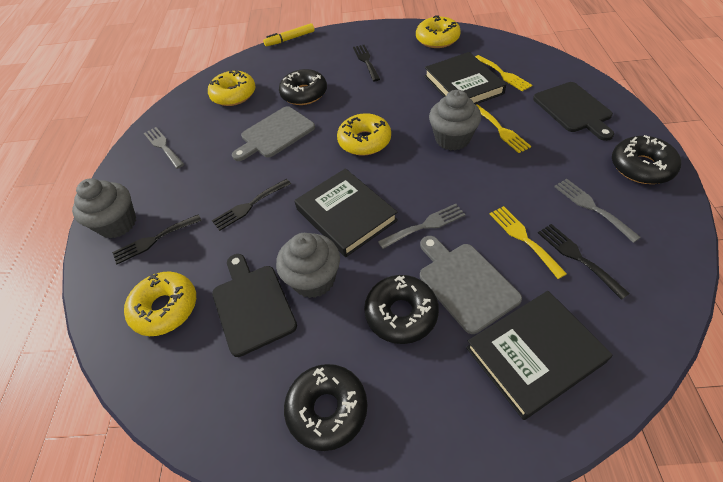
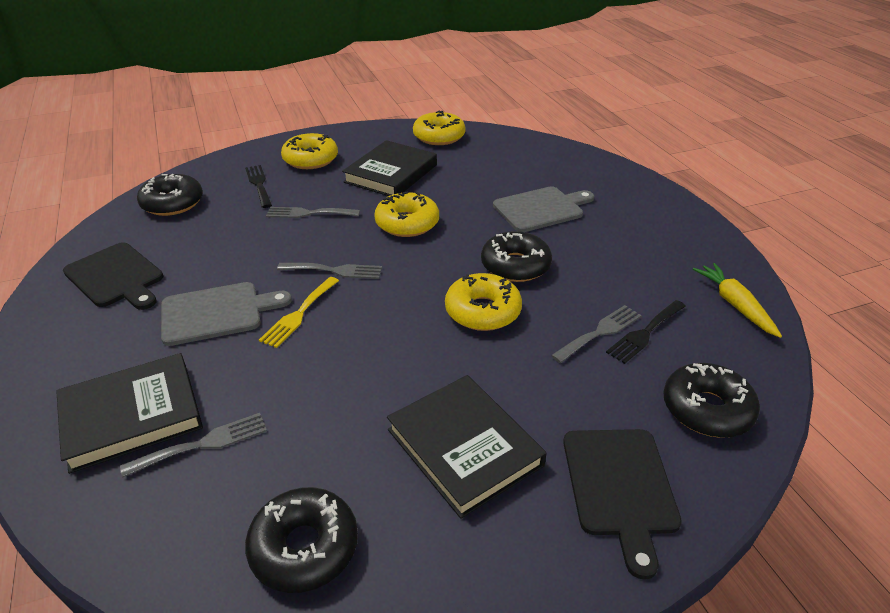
black fork: 4 -> 2
grey cupcake: 3 -> 0
grey fork: 3 -> 4
yellow carrot: 0 -> 1
yellow fork: 3 -> 1
yellow marker: 1 -> 0

